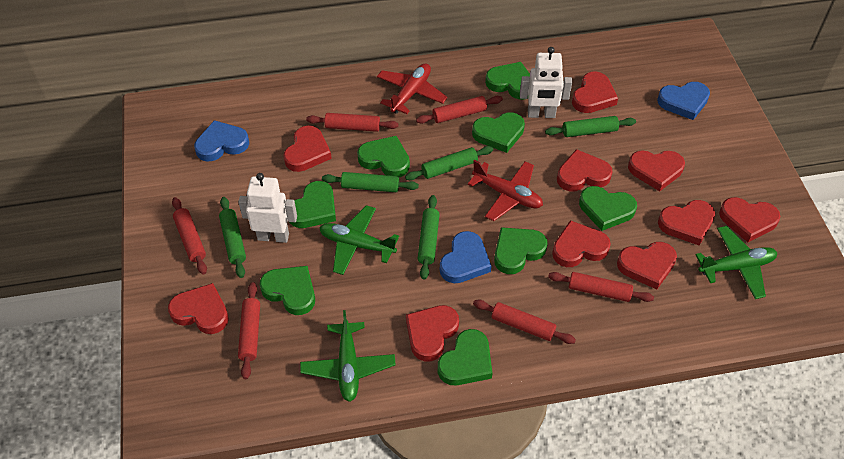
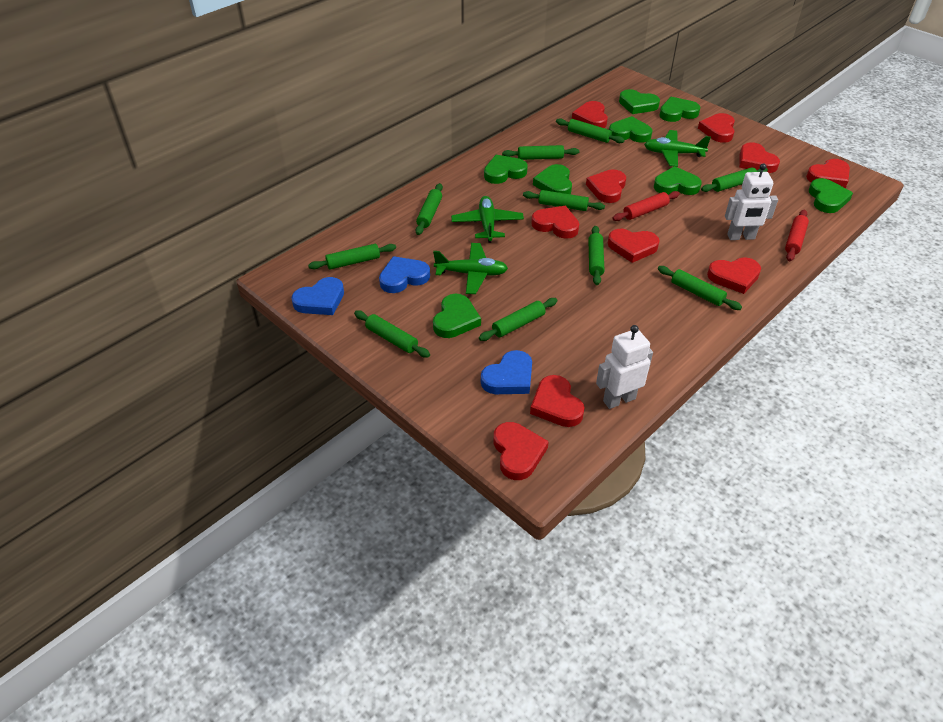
green rolling pin: 5 -> 10
red plane: 2 -> 0
red rolling pin: 6 -> 2

